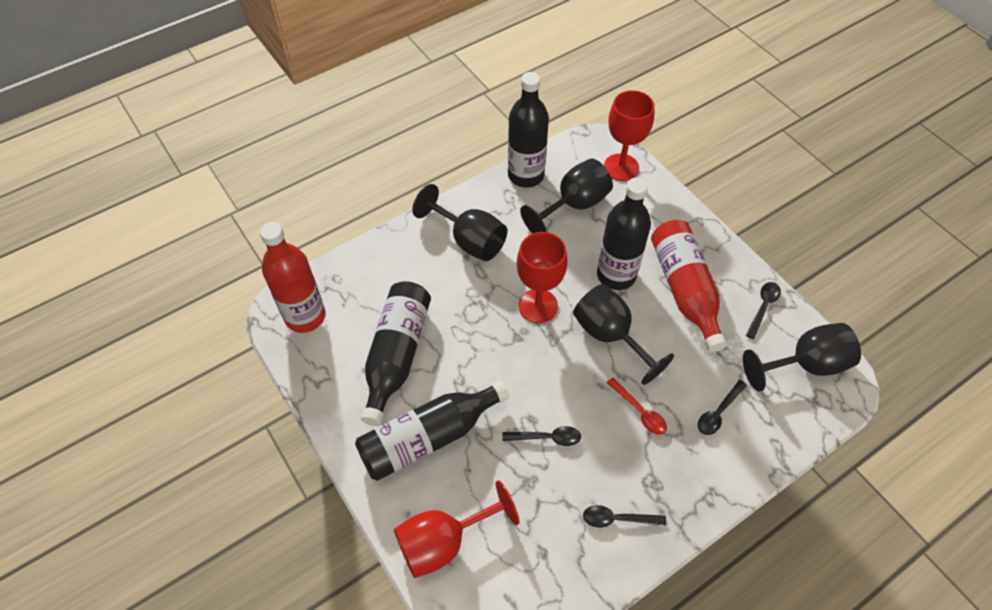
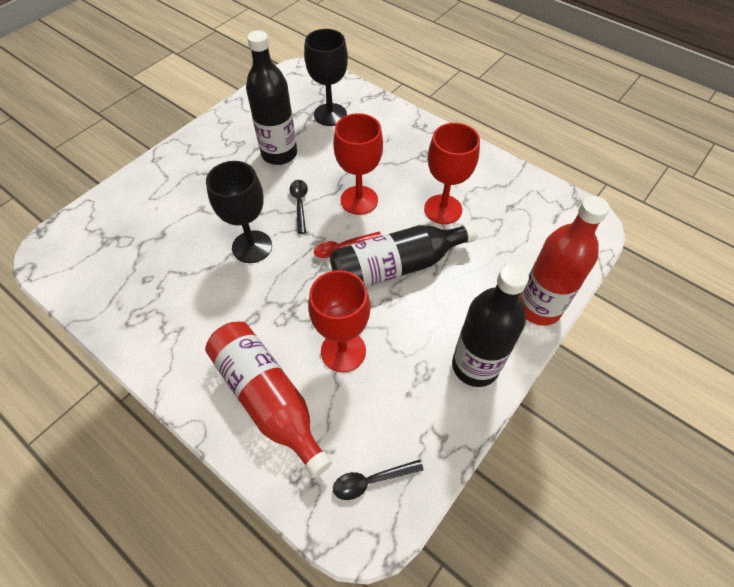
black bottle: 4 -> 3
black goblet: 4 -> 2
black spoon: 4 -> 2

